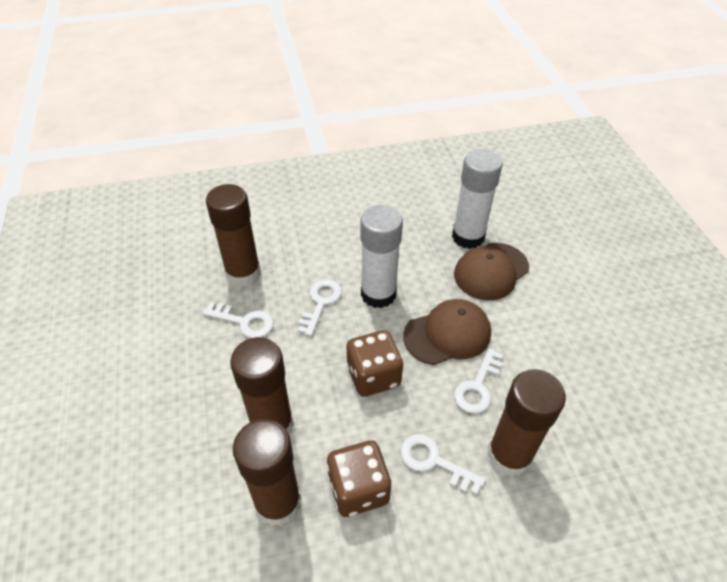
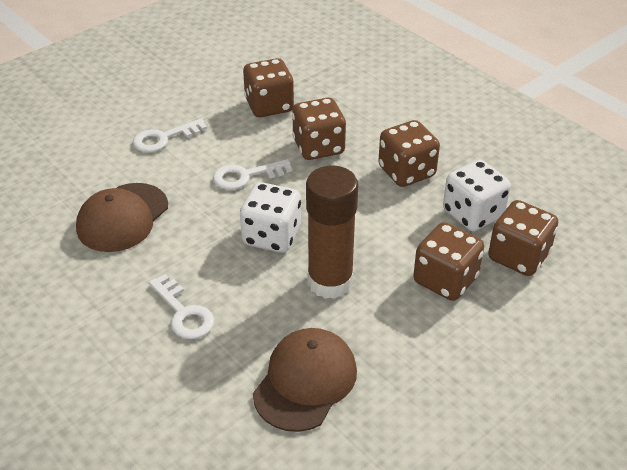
brown dice: 2 -> 5
brown glue stick: 4 -> 1
white dice: 0 -> 2
white glue stick: 2 -> 0
white key: 4 -> 3

